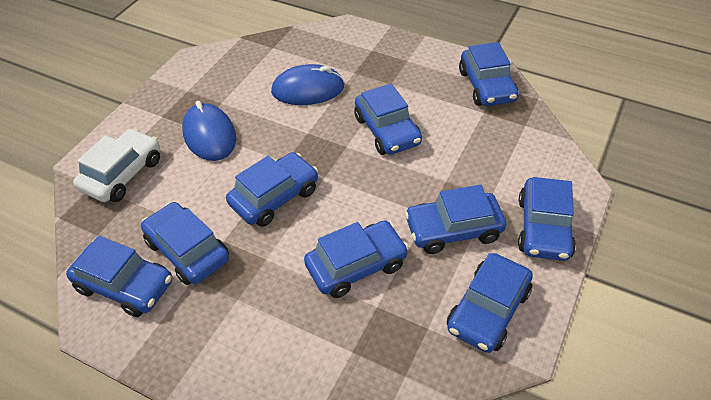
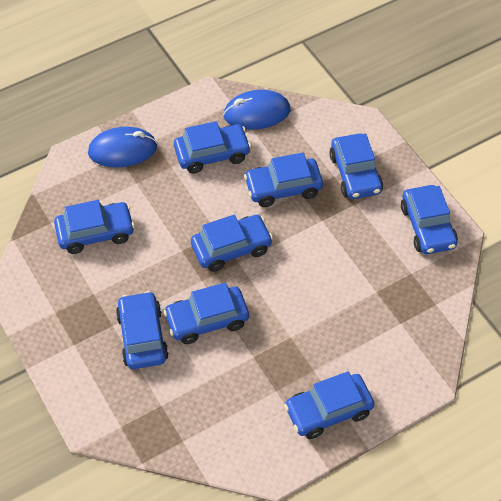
white car: 1 -> 0

